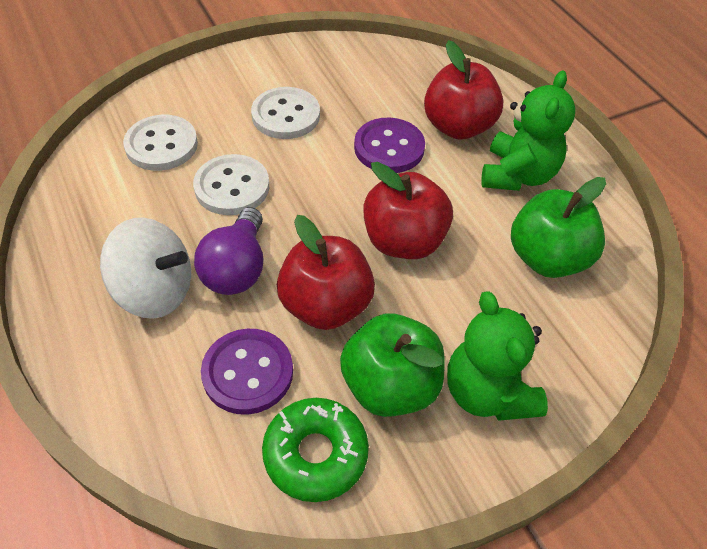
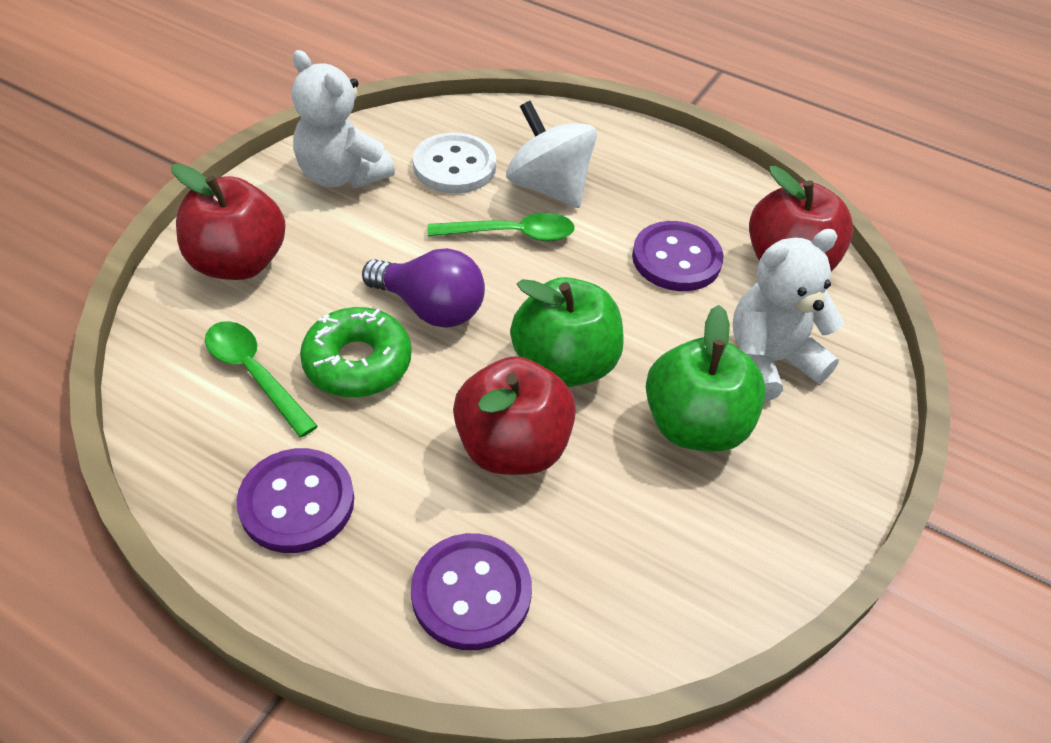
green spoon: 0 -> 2
green teddy bear: 2 -> 0
purple button: 2 -> 3
white button: 3 -> 1
white teddy bear: 0 -> 2

